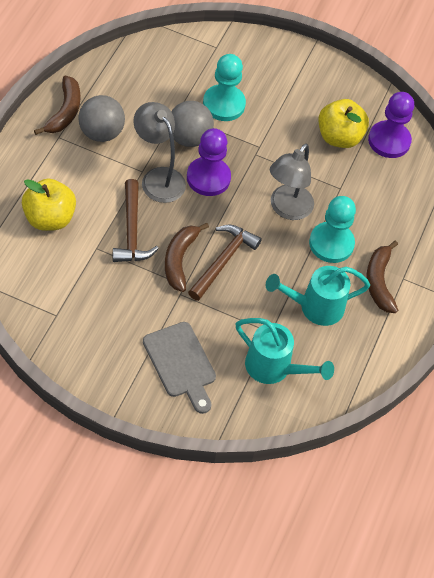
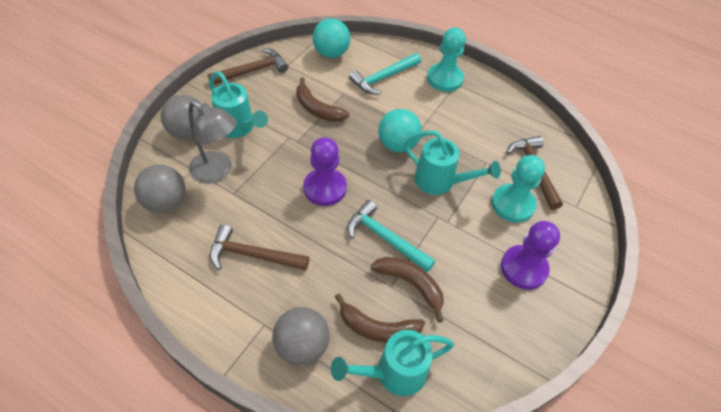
brown hammer: 2 -> 3
grey ball: 2 -> 3
grey cutting board: 1 -> 0
grey lamp: 2 -> 1
turquoise ball: 0 -> 2
turquoise hammer: 0 -> 2
turquoise watering can: 2 -> 3
yellow apple: 2 -> 0

